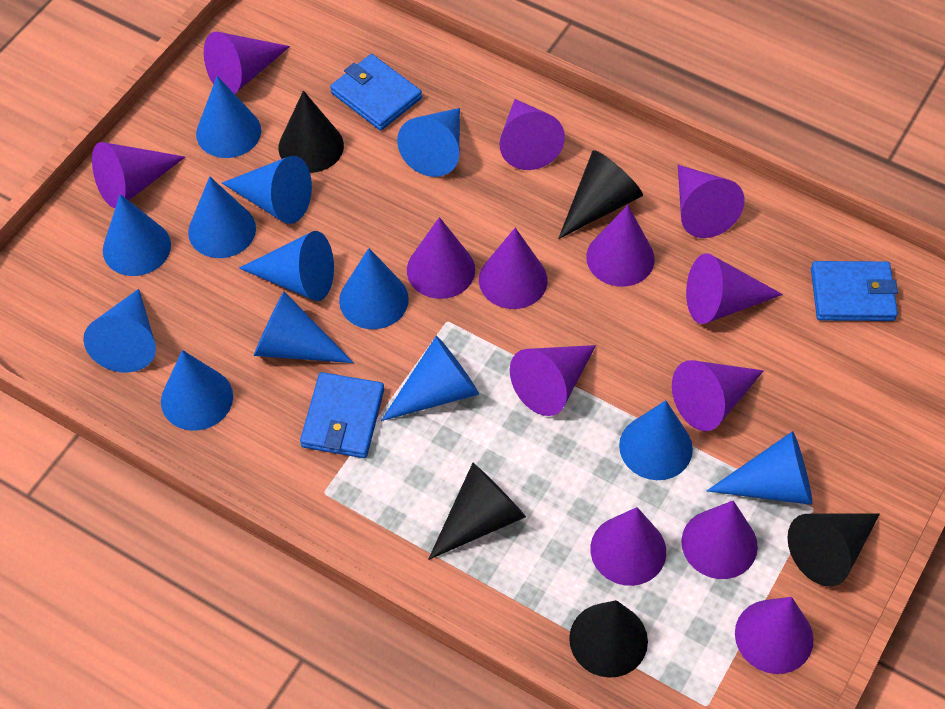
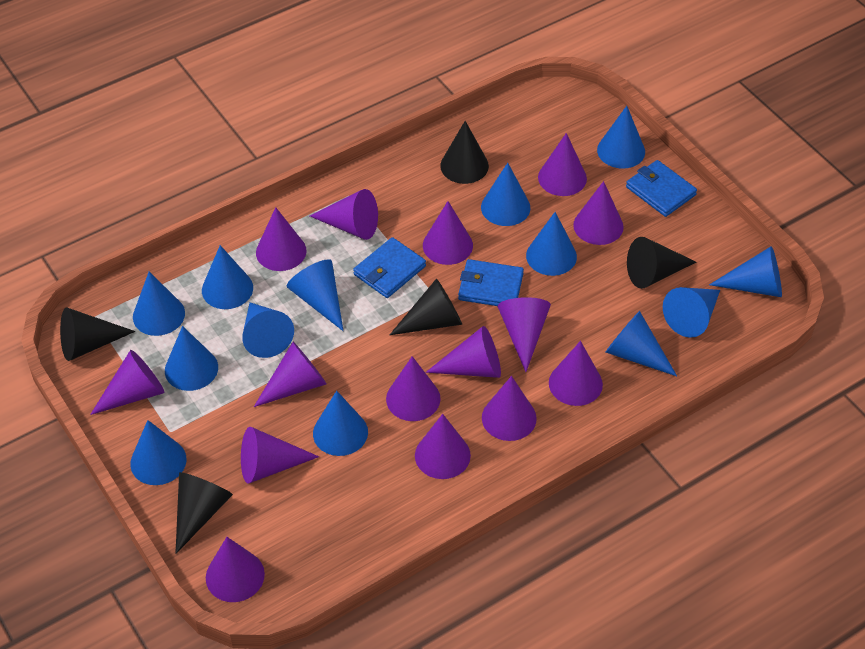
purple cone: 13 -> 15

